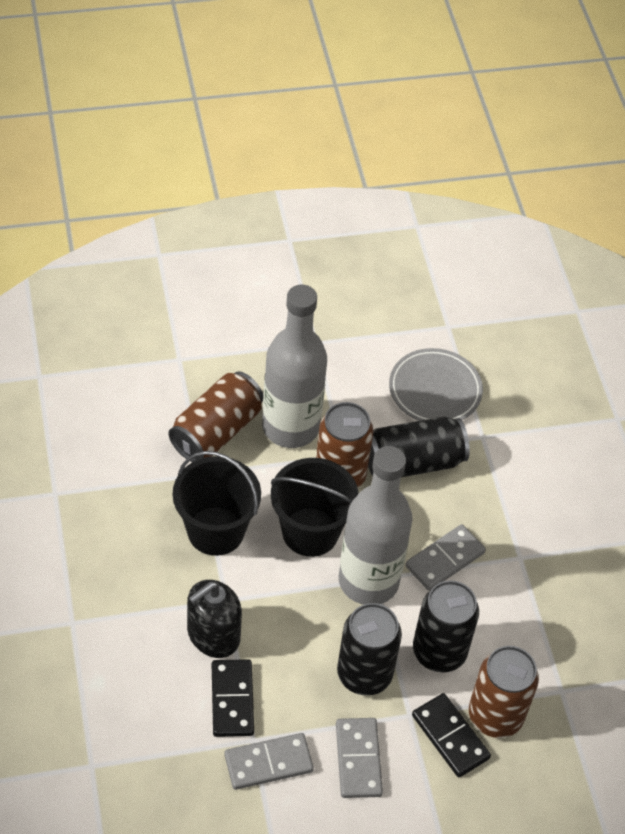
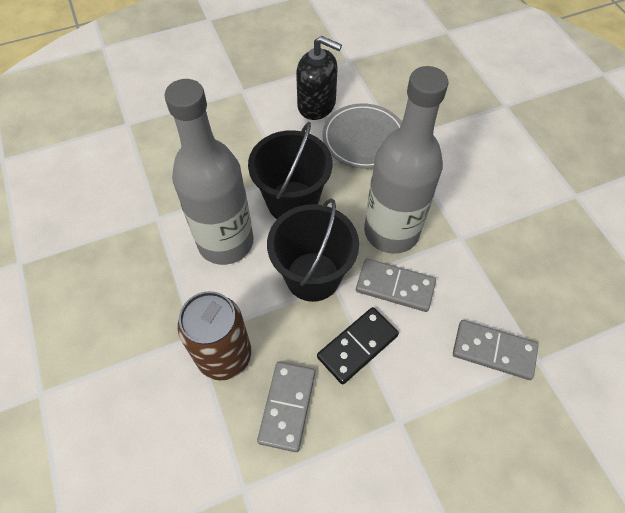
black can: 3 -> 0
black domino: 2 -> 1
brown can: 3 -> 1

